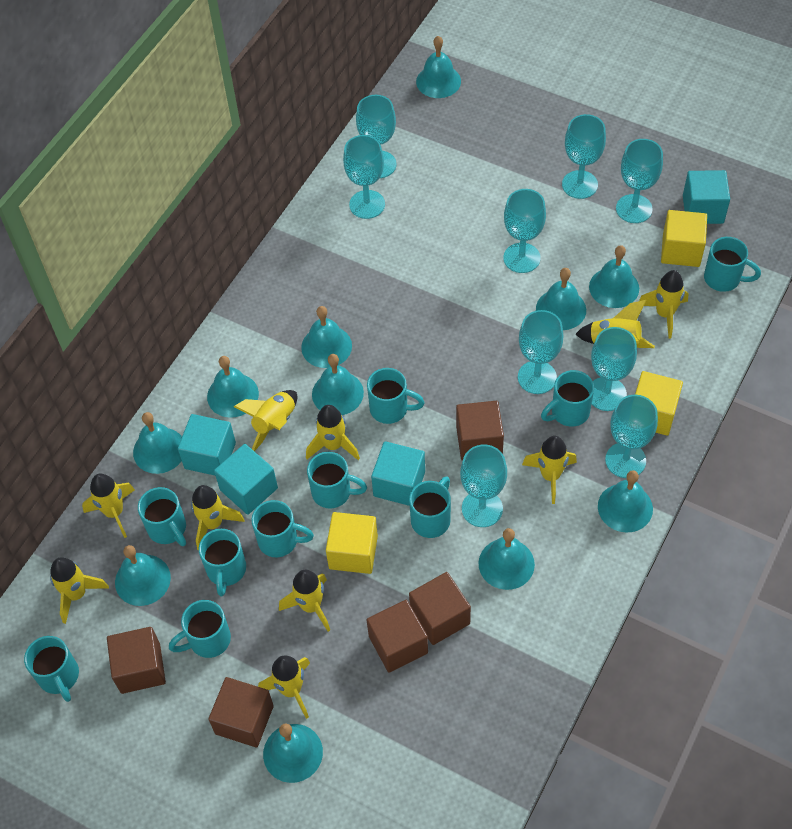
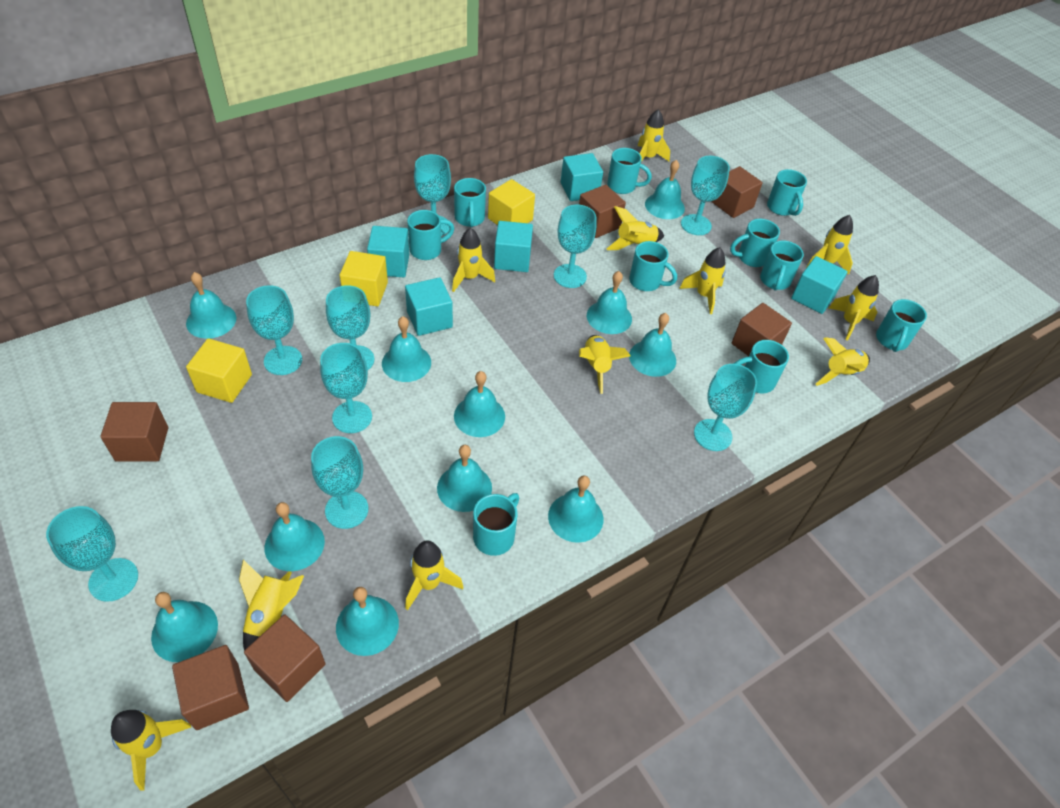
brown cube: 5 -> 6
turquoise cube: 4 -> 5
yellow rocket: 10 -> 11

